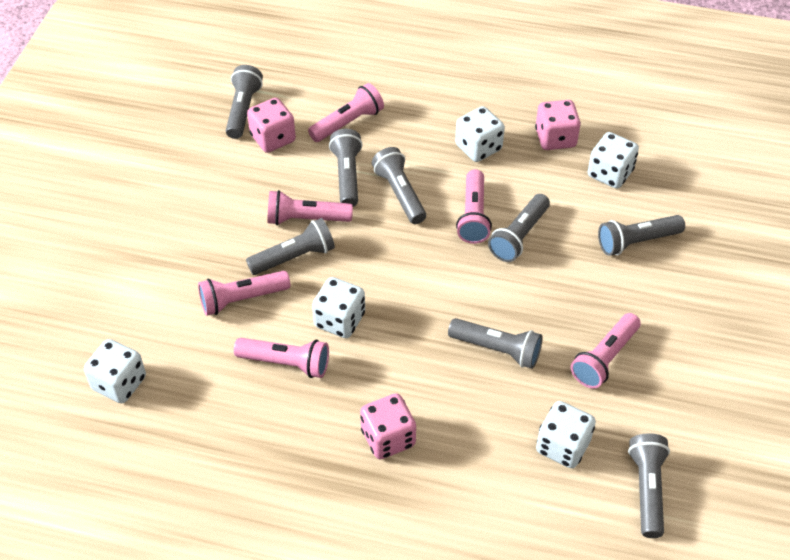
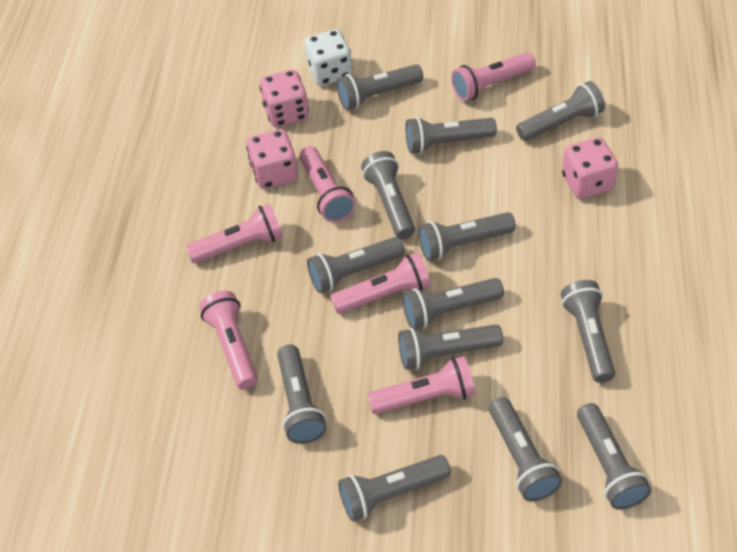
grey flashlight: 8 -> 13
white dice: 5 -> 1

